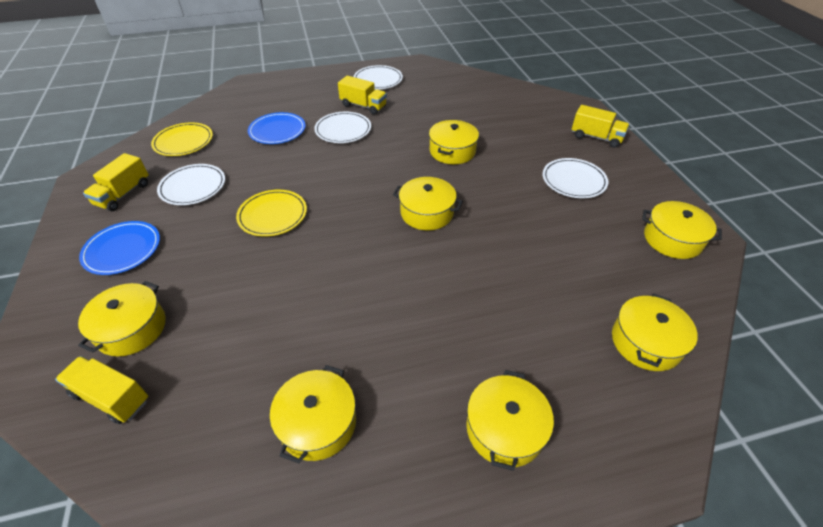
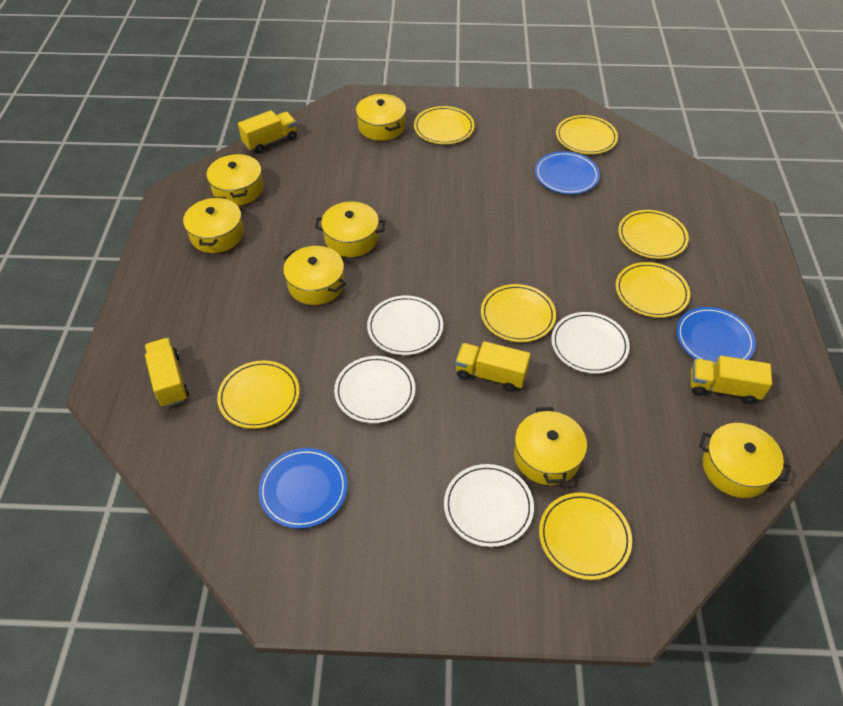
blue plate: 2 -> 3
yellow plate: 2 -> 7

